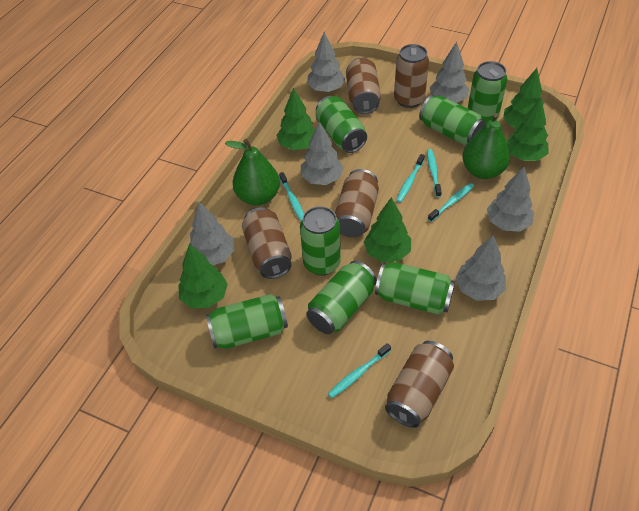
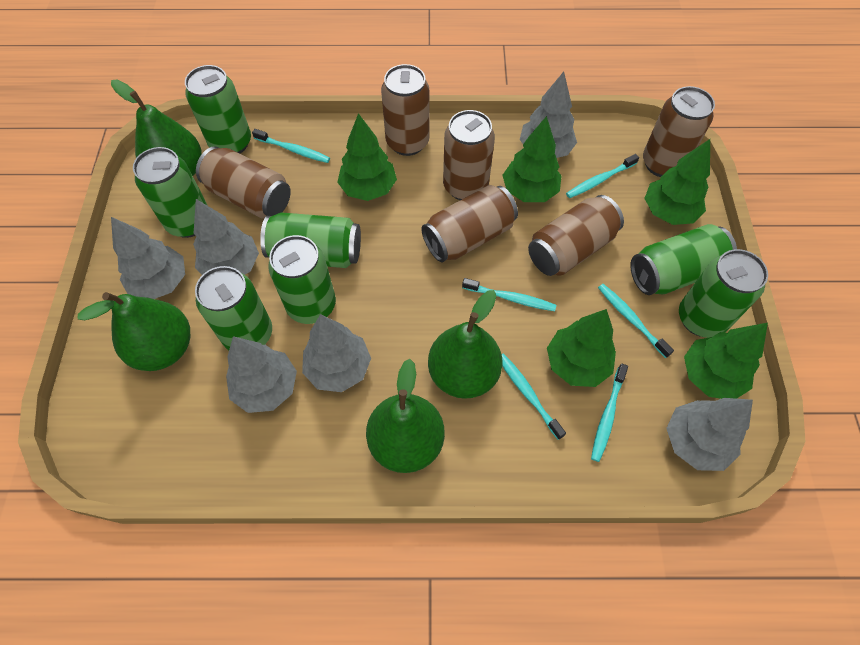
brown can: 5 -> 6
green pear: 2 -> 4
turquoise toothbrush: 5 -> 6

